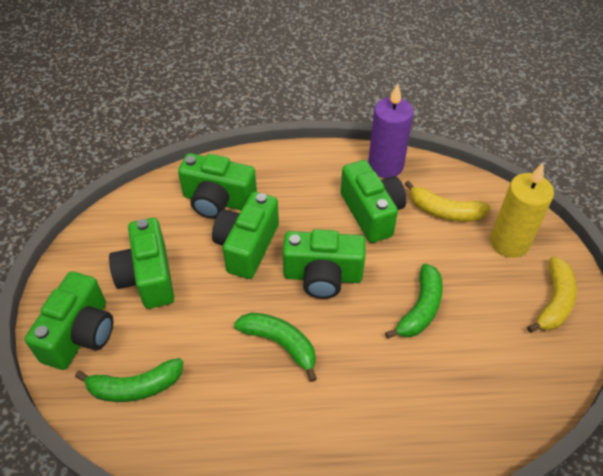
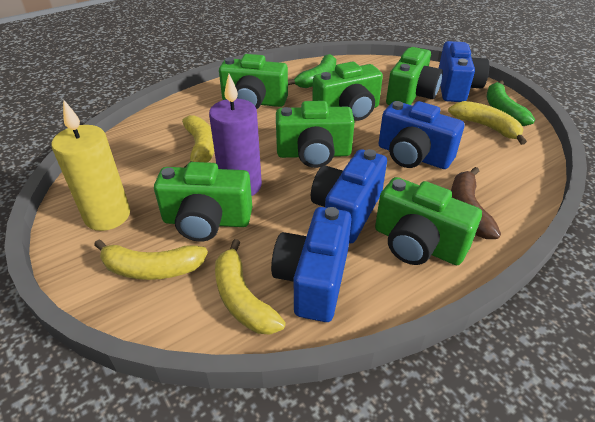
blue camera: 0 -> 4
brown banana: 0 -> 1
green banana: 3 -> 2
yellow banana: 2 -> 4

